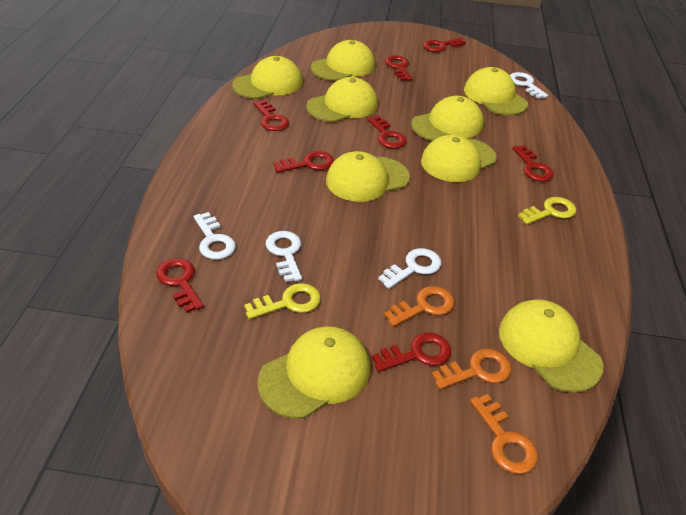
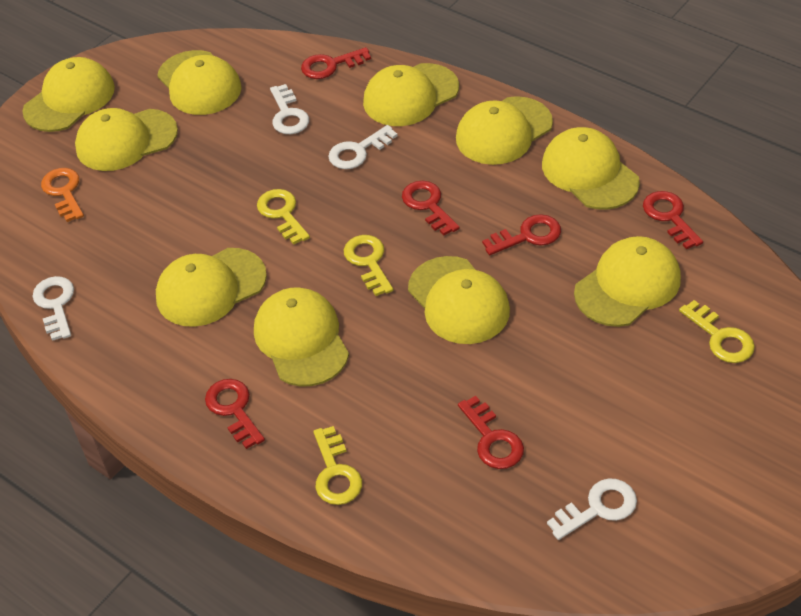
orange key: 3 -> 1
red key: 8 -> 6
yellow cap: 9 -> 10
yellow key: 2 -> 4

